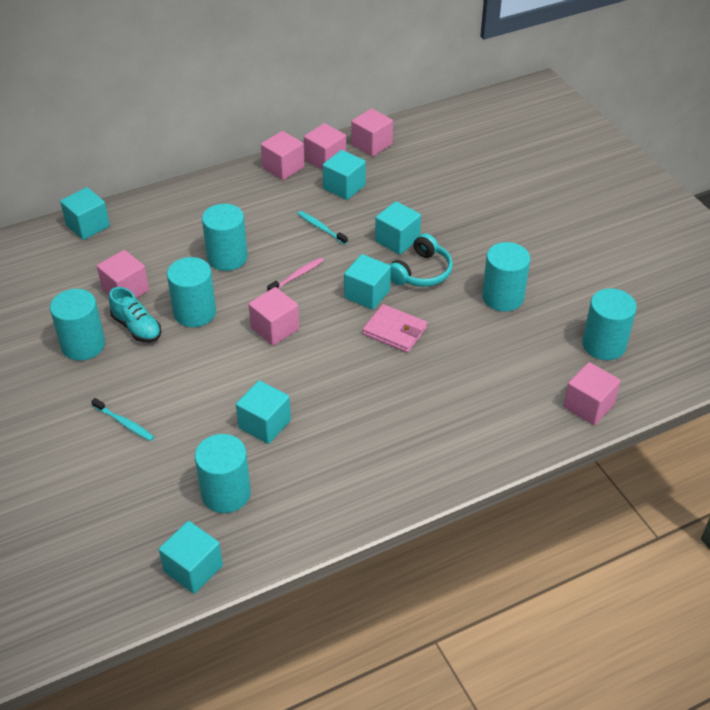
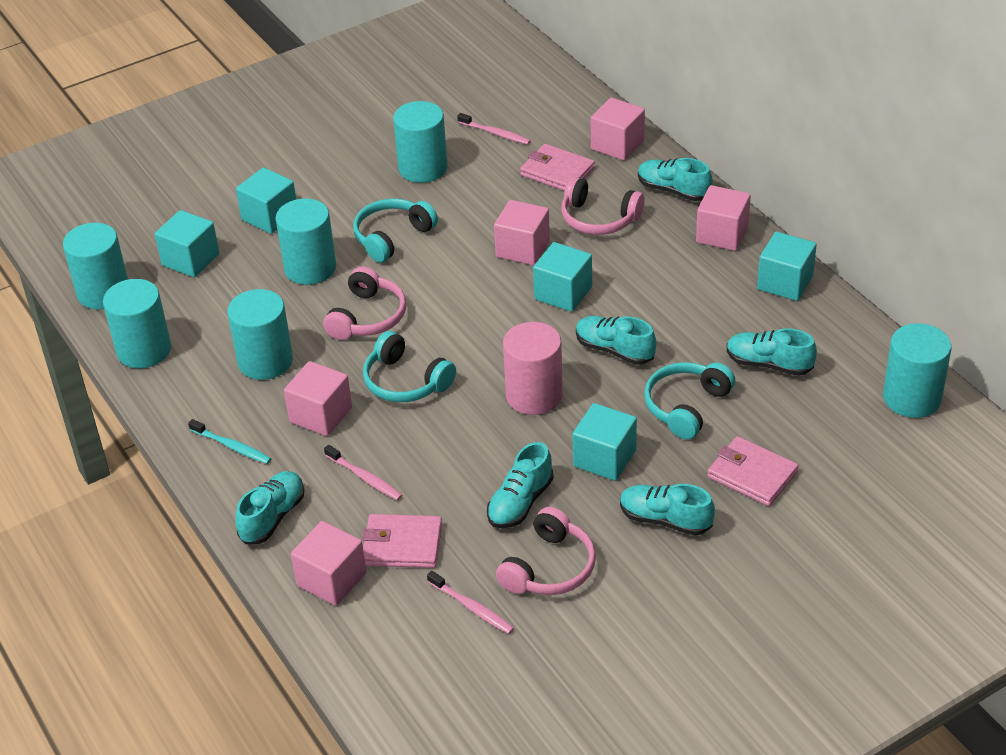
pink cube: 6 -> 5
pink cylinder: 0 -> 1
pink headphones: 0 -> 3
pink toothbrush: 1 -> 3
pink wallet: 1 -> 3
turquoise cube: 6 -> 5
turquoise headphones: 1 -> 3
turquoise shoe: 1 -> 6
turquoise toothbrush: 2 -> 1

